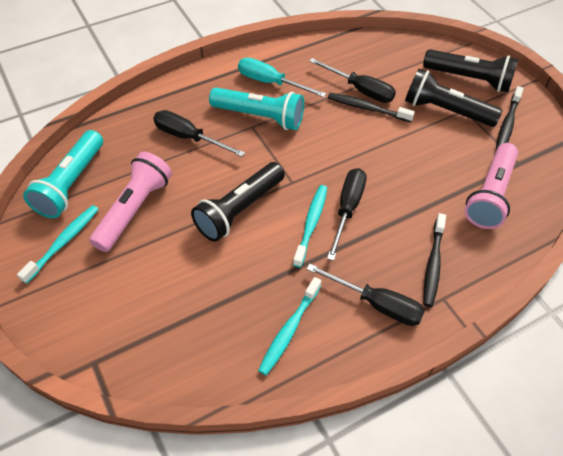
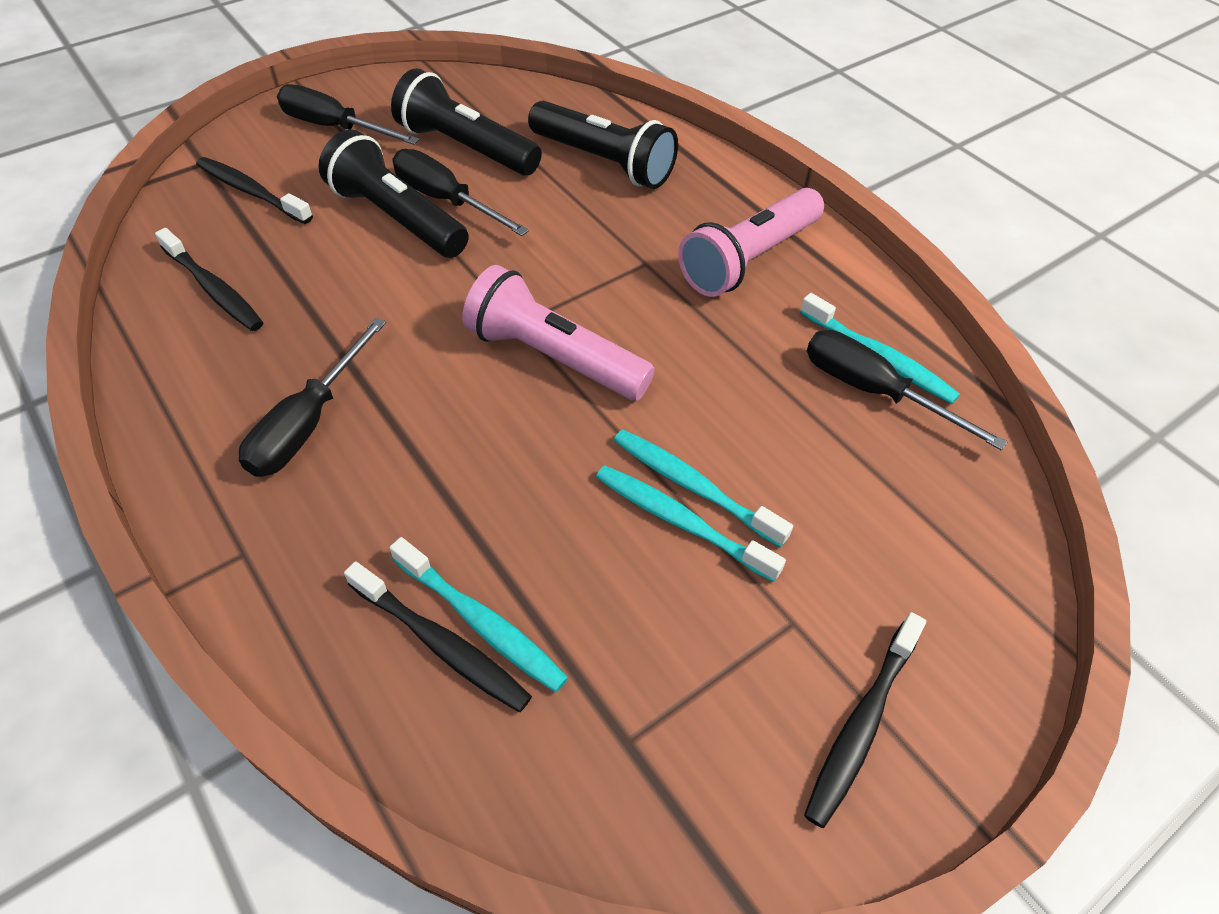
black toothbrush: 3 -> 4
turquoise flashlight: 2 -> 0
turquoise screwdriver: 1 -> 0
turquoise toothbrush: 3 -> 4

